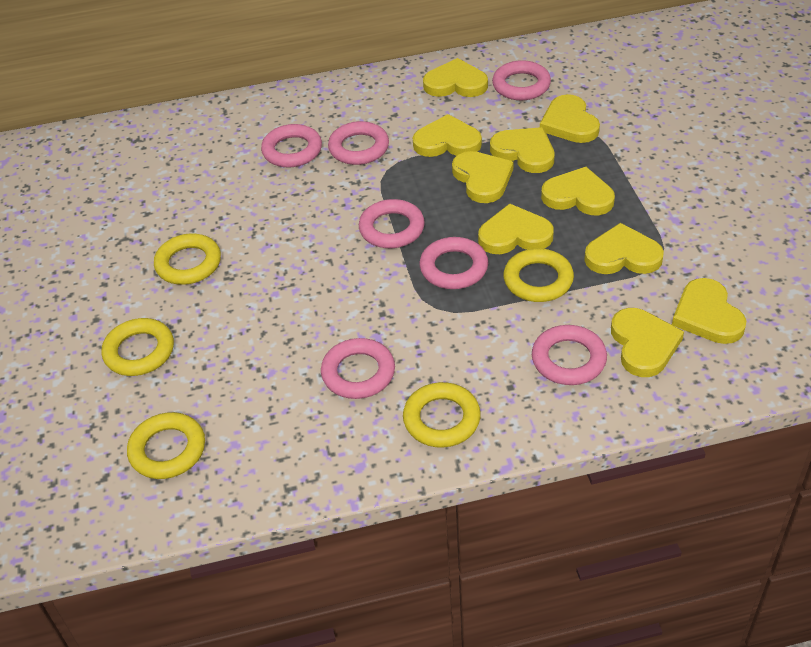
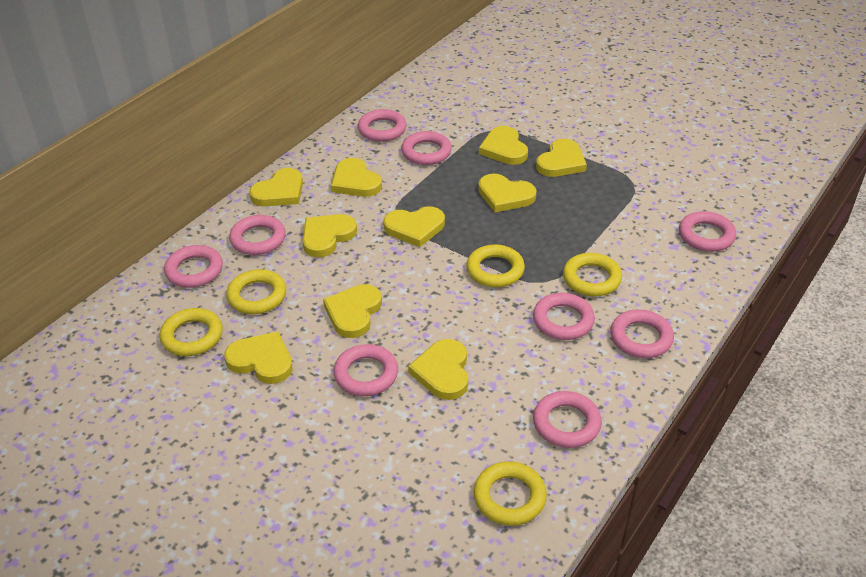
pink ring: 7 -> 9

